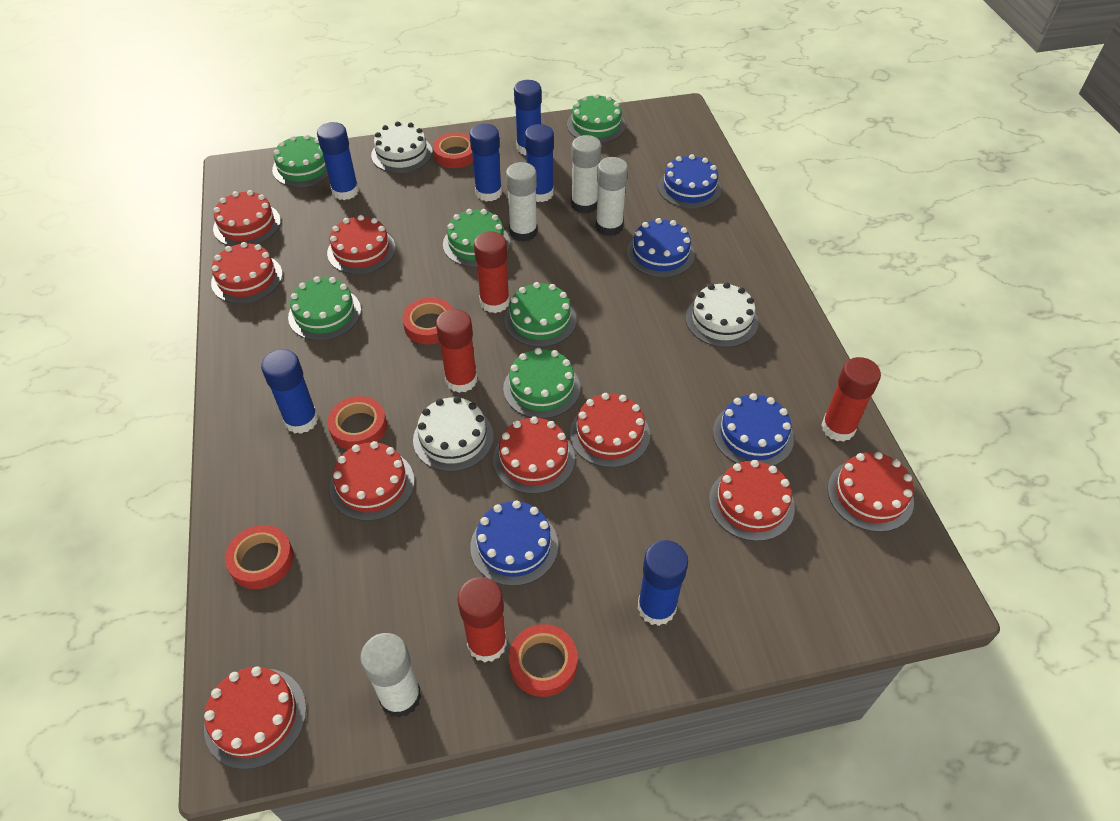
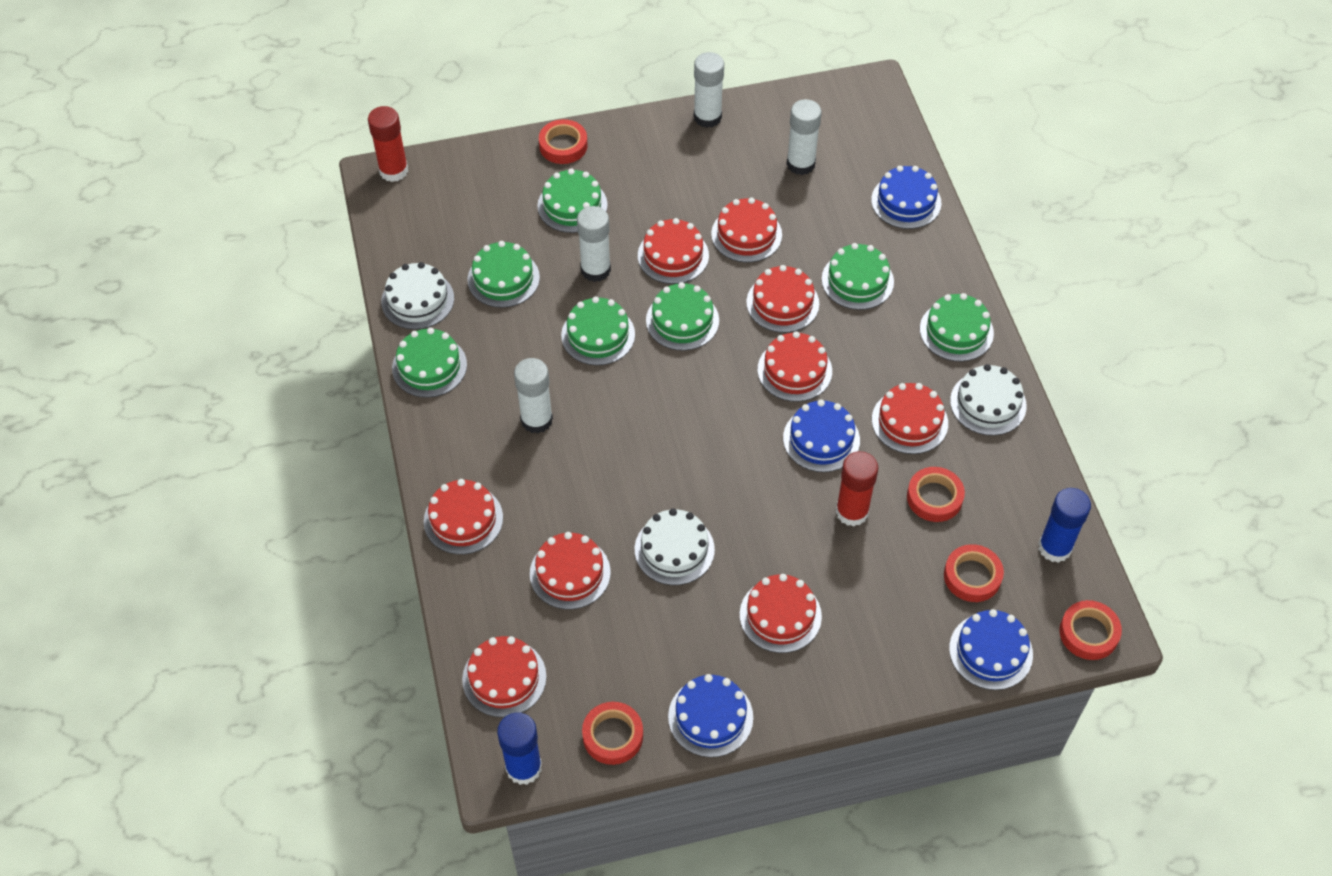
blue glue stick: 6 -> 2
green cake: 6 -> 7
red glue stick: 4 -> 2

